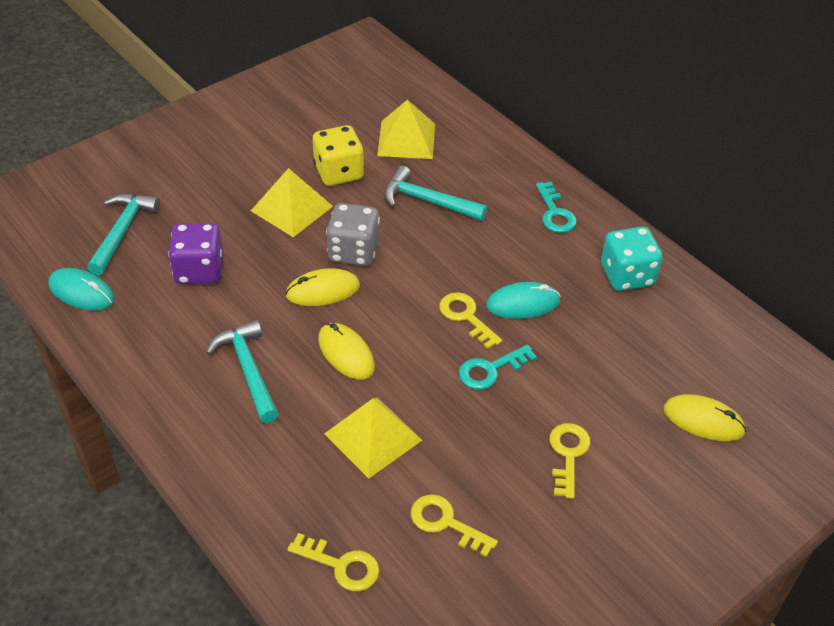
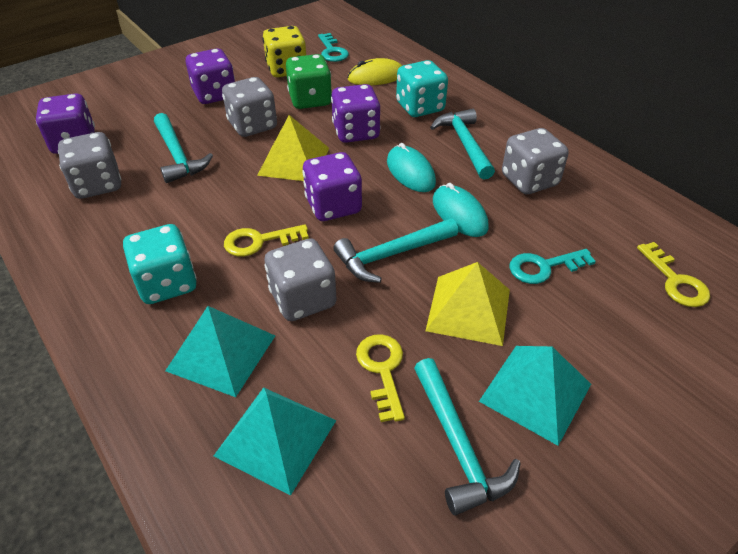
green dice: 0 -> 1
grey dice: 1 -> 4
purple dice: 1 -> 4
turquoise dice: 1 -> 2
turquoise hammer: 3 -> 4
turquoise pyramid: 0 -> 3
yellow key: 4 -> 3
yellow mouse: 3 -> 1
yellow pyramid: 3 -> 2

